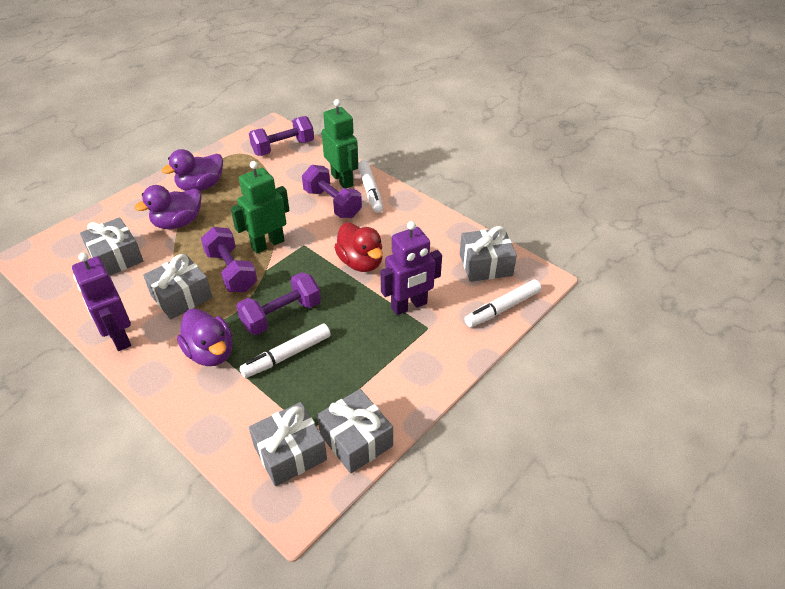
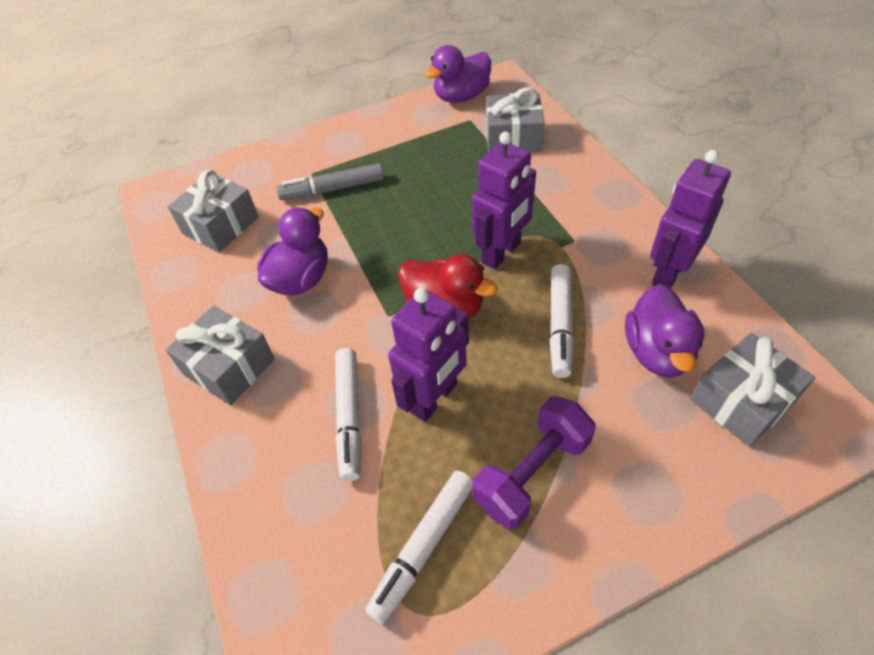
green robot: 2 -> 0
grey gift: 5 -> 4
grey marker: 0 -> 1
purple dumbbell: 4 -> 1
purple robot: 2 -> 3

